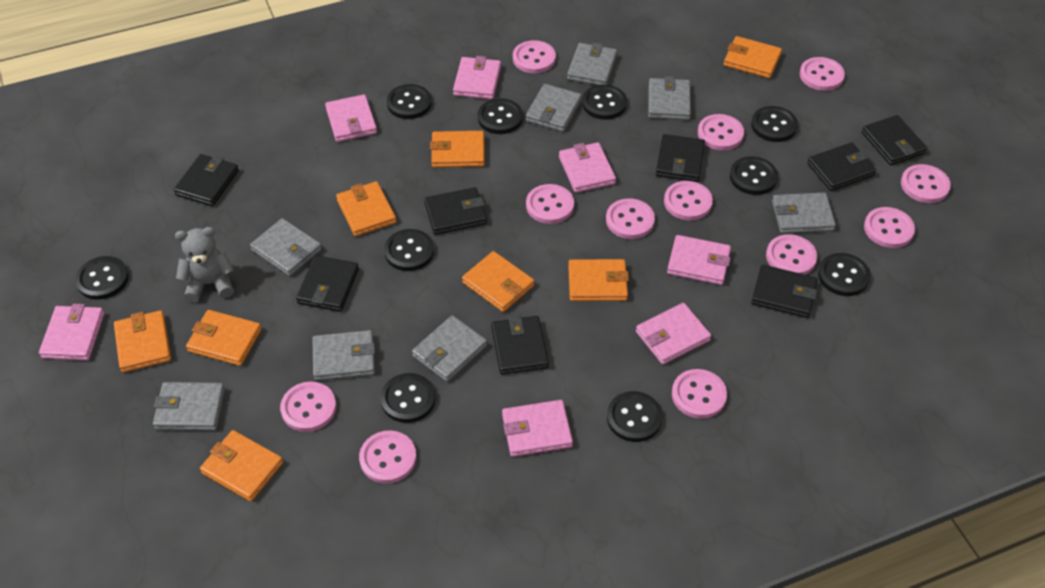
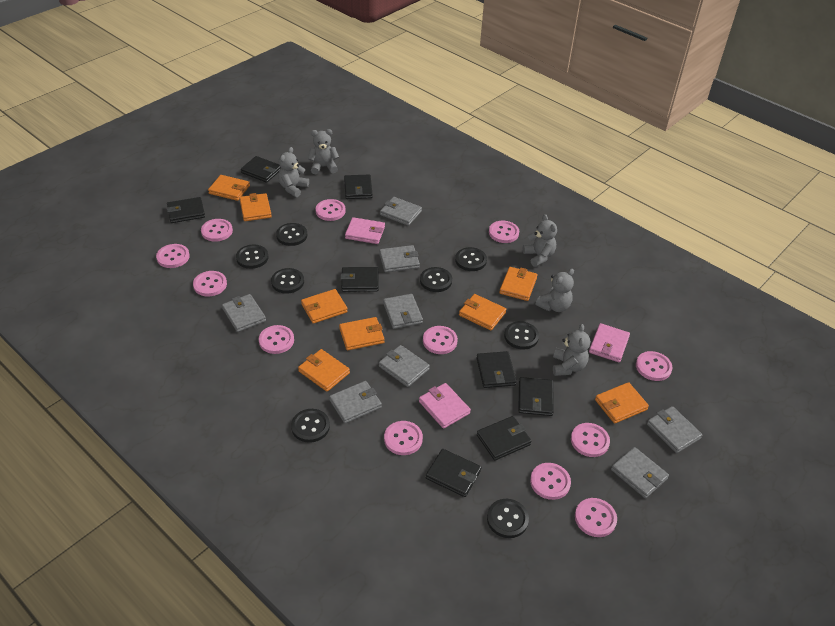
black button: 10 -> 8
grey teddy bear: 1 -> 5
pink wallet: 7 -> 3

